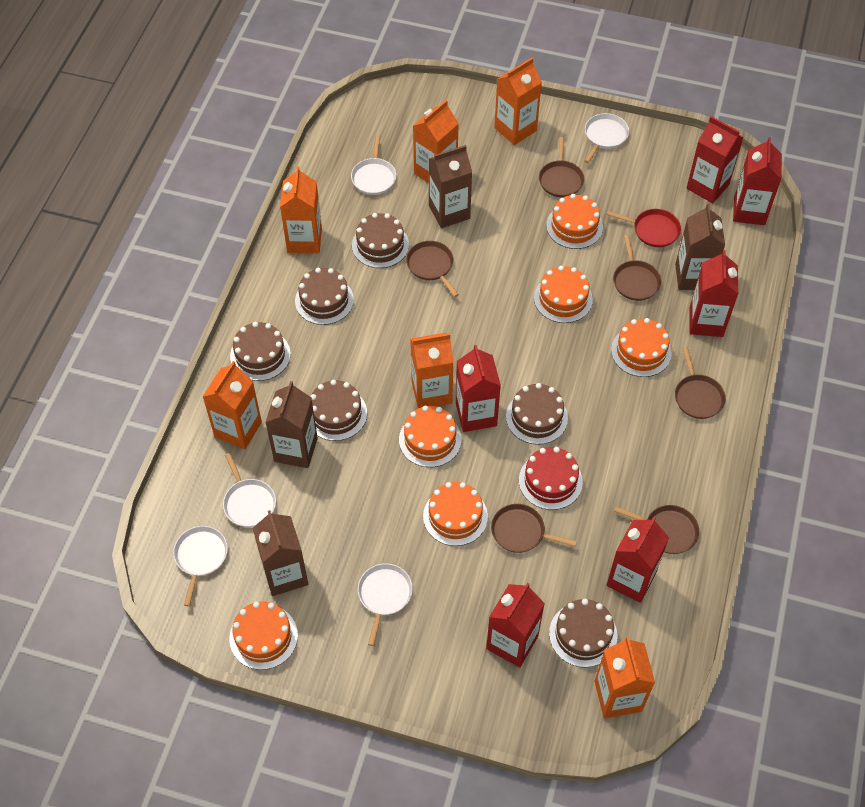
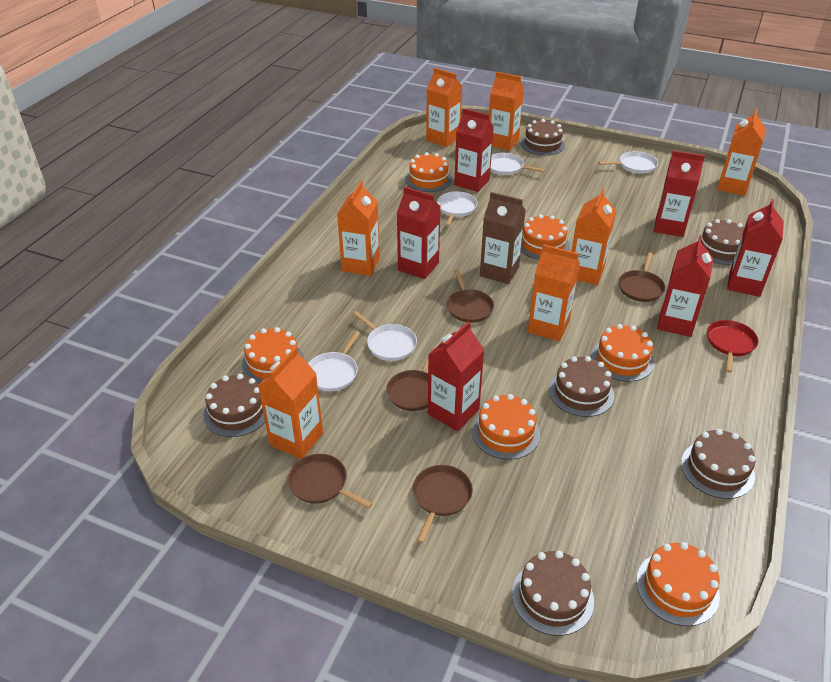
brown carton: 4 -> 1
brown pan: 6 -> 5
orange carton: 6 -> 7
red cake: 1 -> 0

